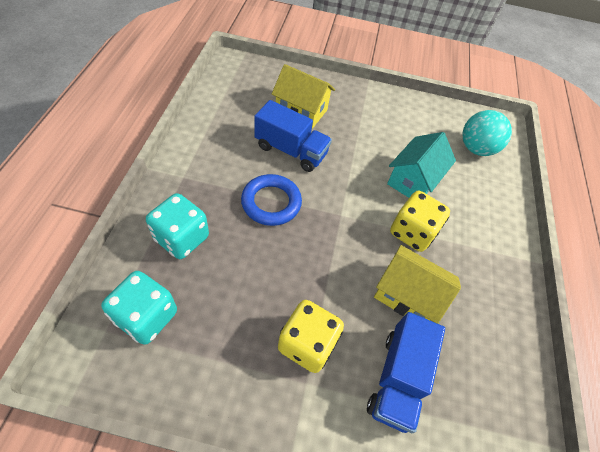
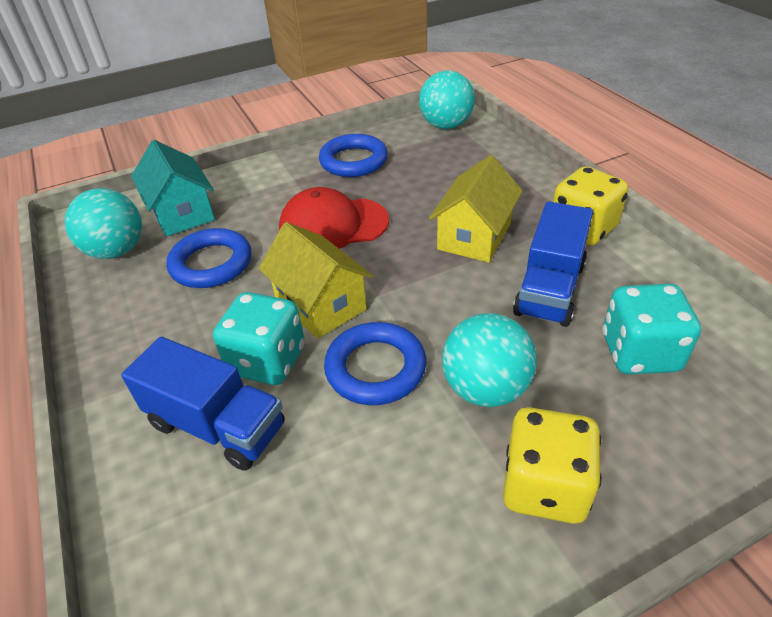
blue ring: 1 -> 3
red cap: 0 -> 1
turquoise ball: 1 -> 3

